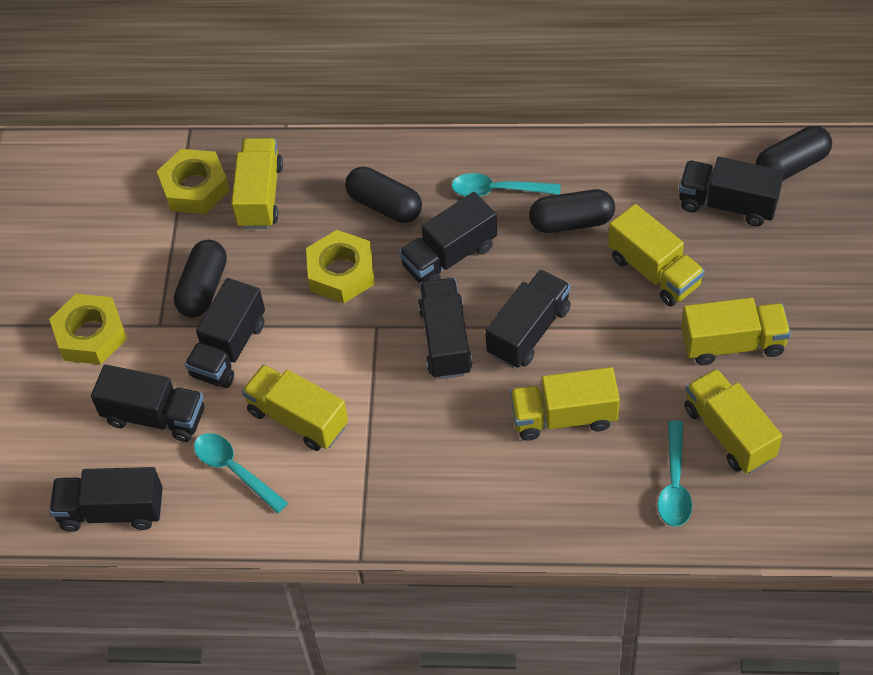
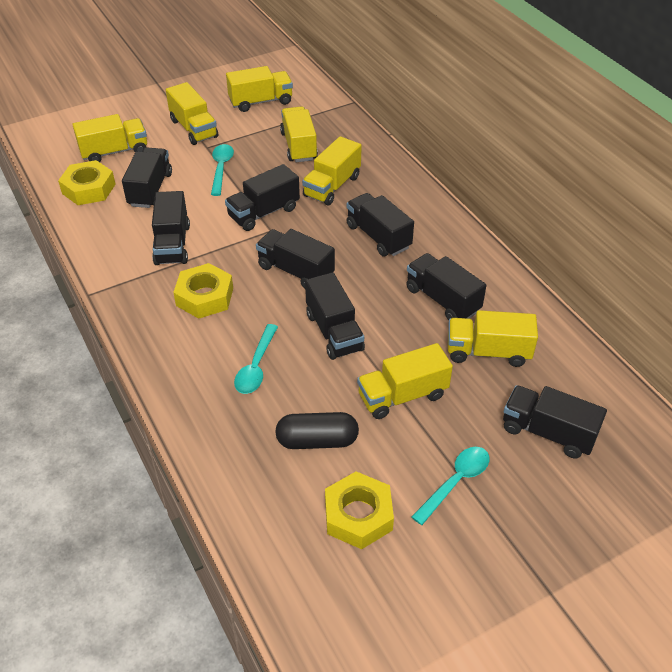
black capsule: 4 -> 1
black truck: 7 -> 8
yellow truck: 6 -> 7

